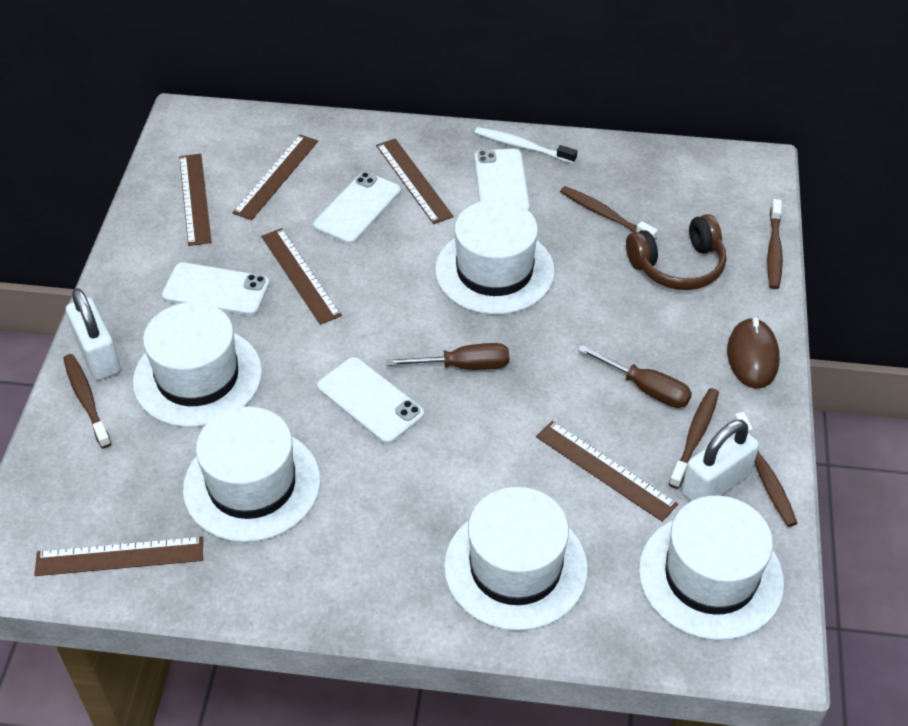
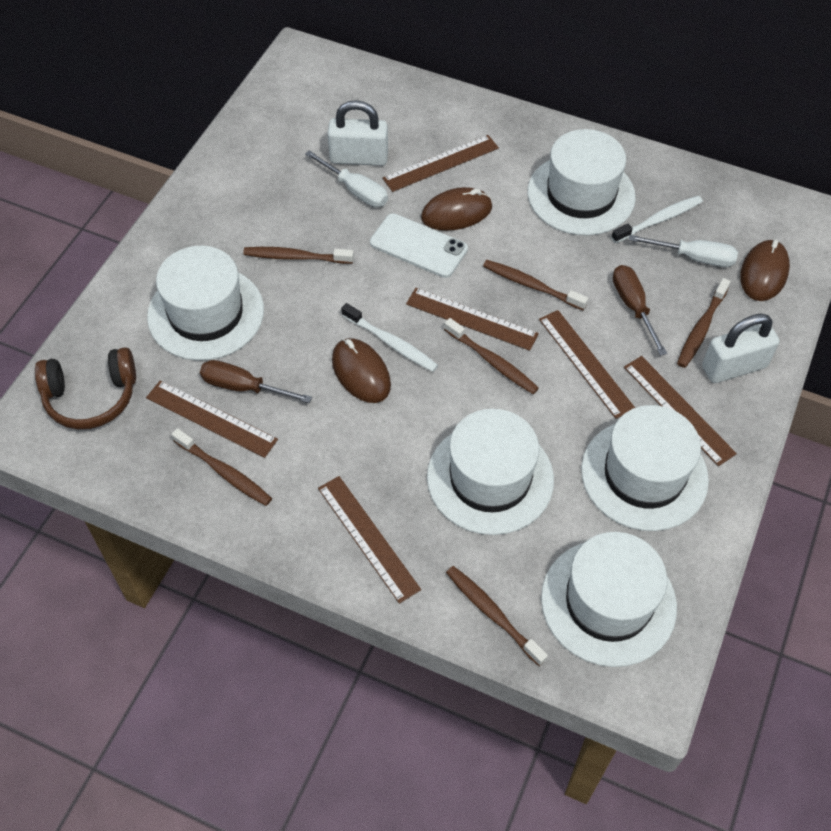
brown mouse: 1 -> 3
brown toothbrush: 5 -> 6
white phone: 4 -> 1
white screwdriver: 0 -> 2
white toothbrush: 1 -> 2

